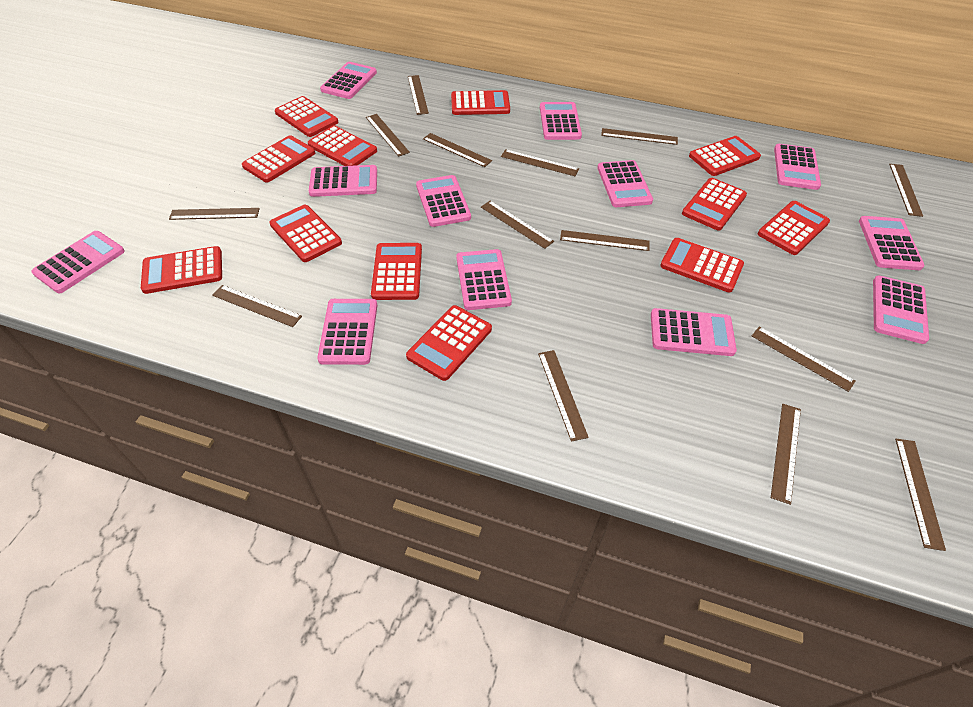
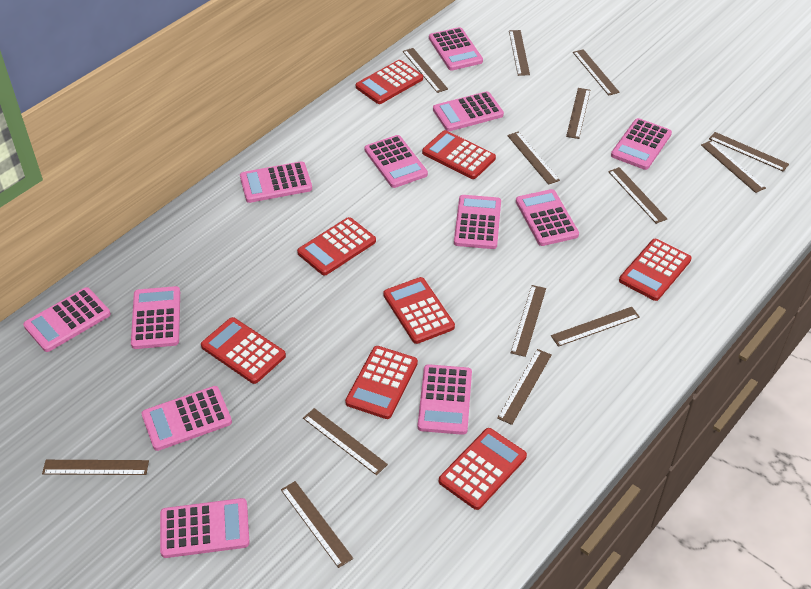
red calculator: 12 -> 8

